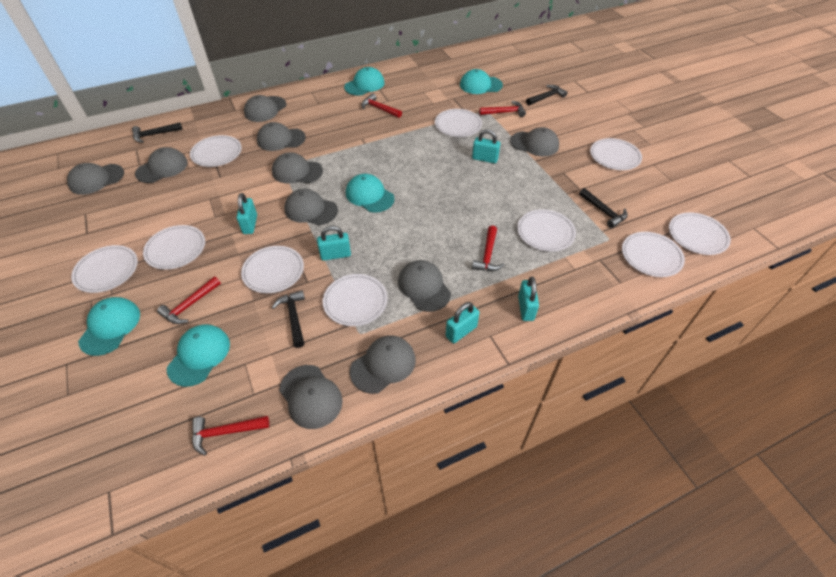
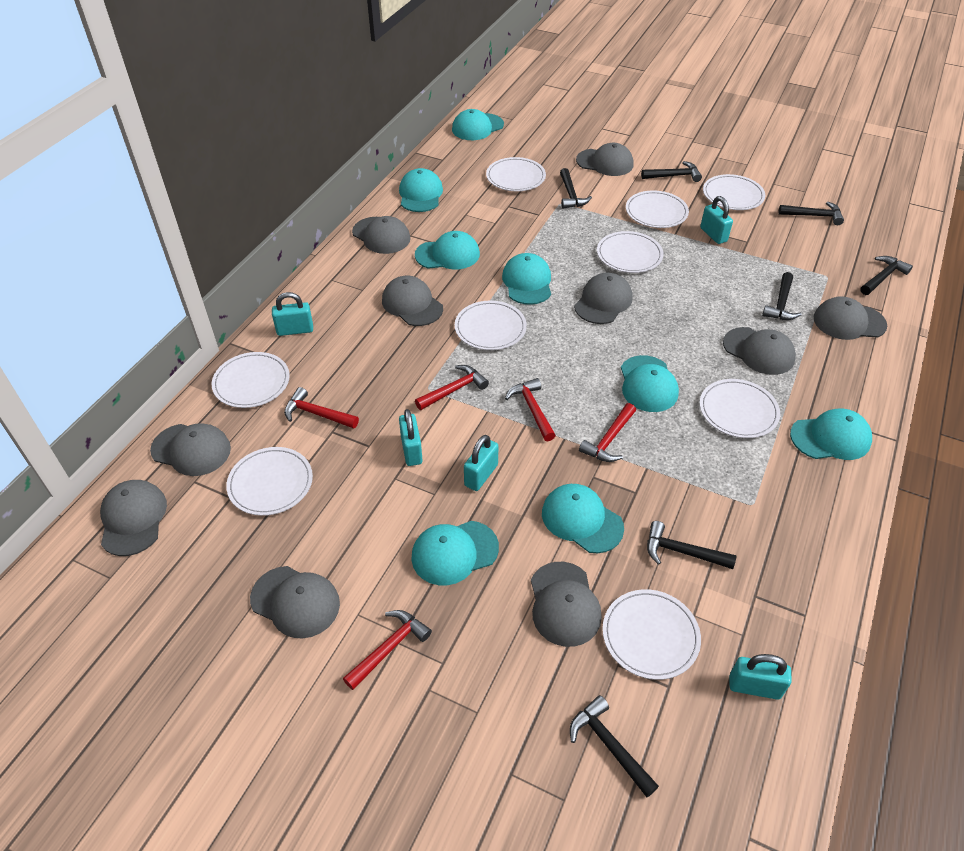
black hammer: 4 -> 7
turquoise cap: 5 -> 8
white plate: 10 -> 9

